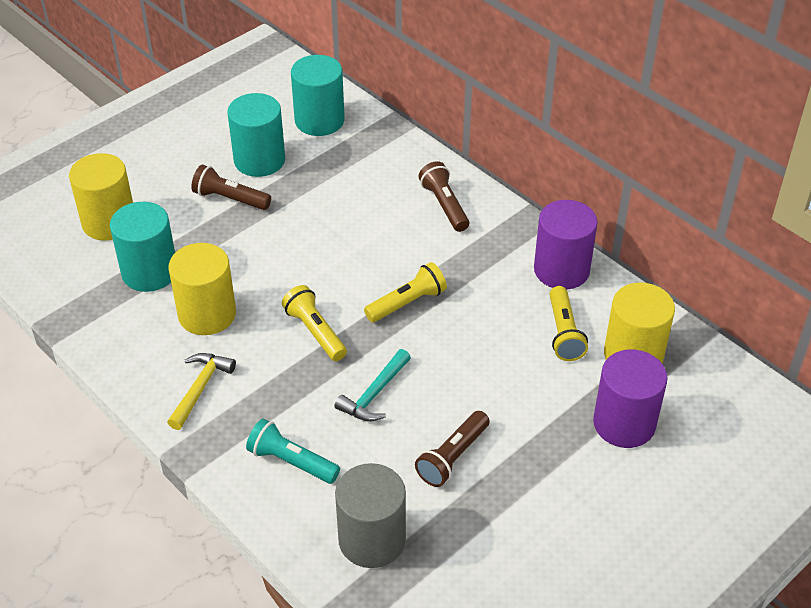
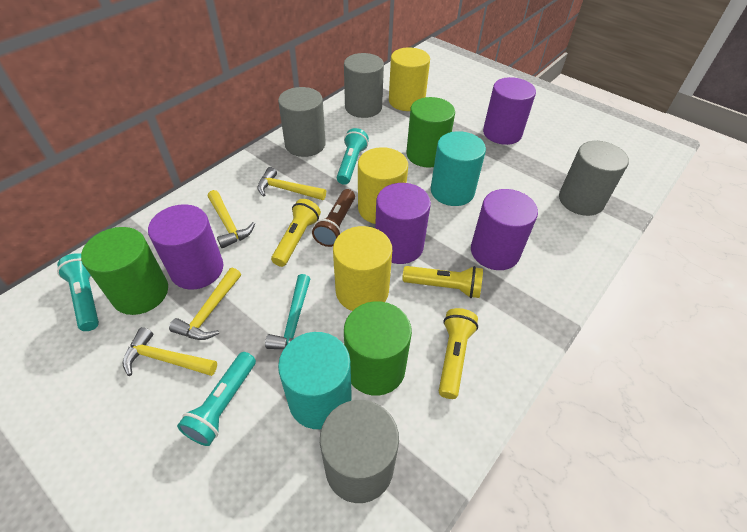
brown flashlight: 3 -> 1
green cylinder: 0 -> 3
grey cylinder: 1 -> 4
purple cylinder: 2 -> 4
turquoise cylinder: 3 -> 2
turquoise flashlight: 1 -> 3
yellow hammer: 1 -> 4

